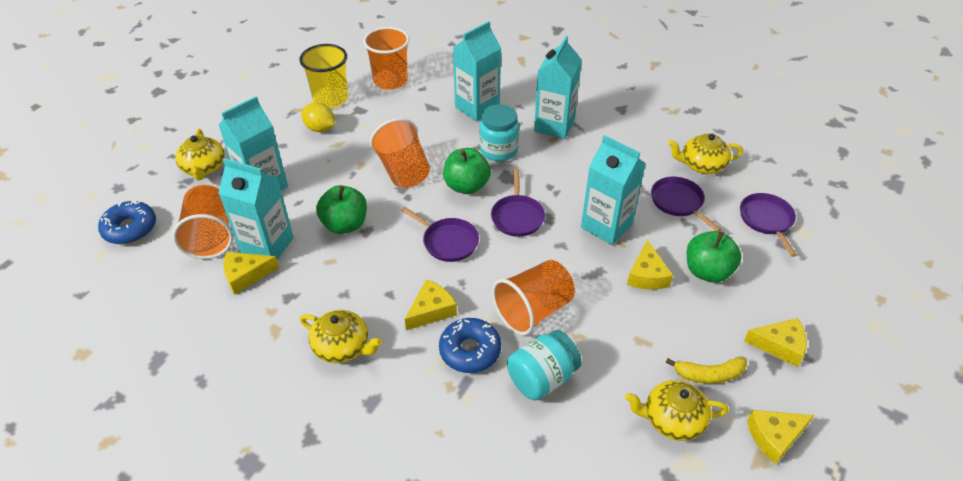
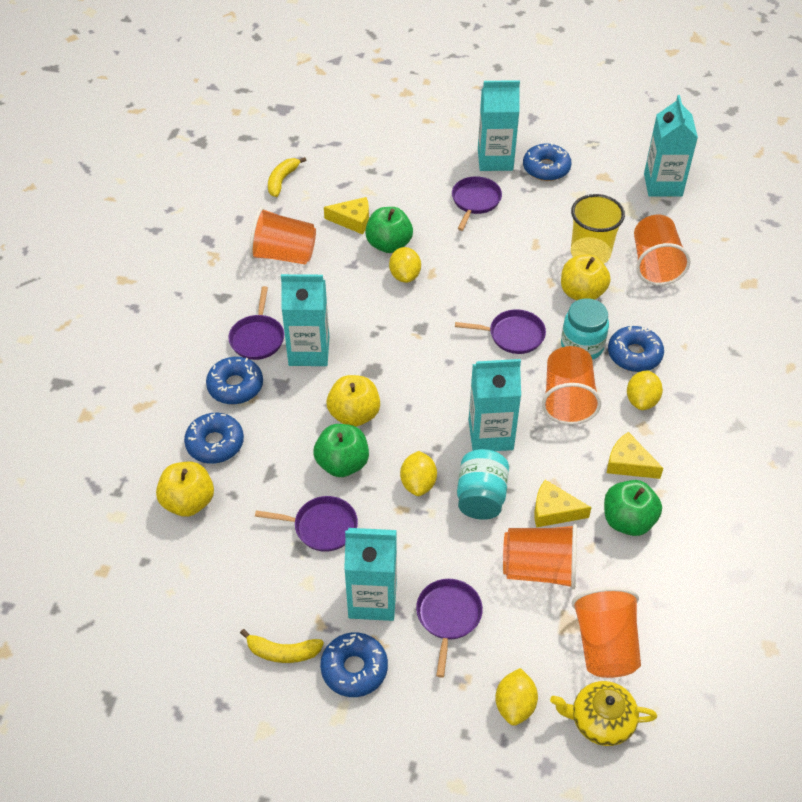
blue donut: 2 -> 5
orange cup: 4 -> 5
purple pan: 4 -> 5
yellow apple: 0 -> 3
yellow banana: 1 -> 2
yellow cheese: 5 -> 3
yellow lemon: 1 -> 4
yellow teapot: 4 -> 1

